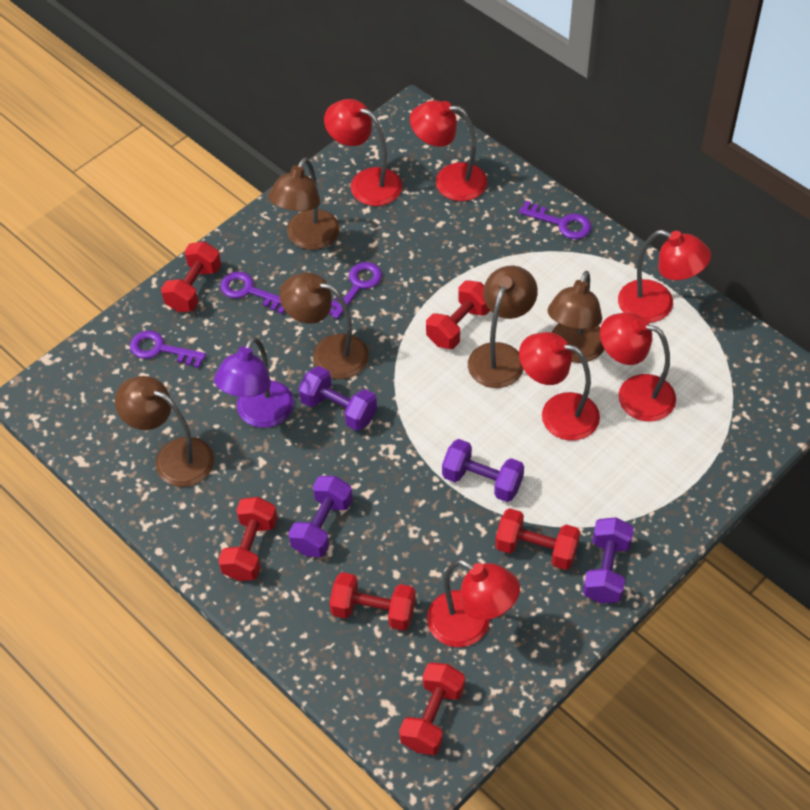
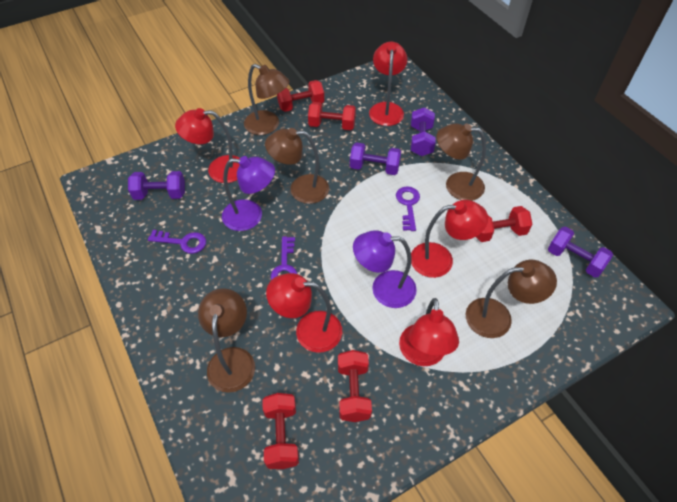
purple key: 4 -> 3
purple lamp: 1 -> 2
red dumbbell: 6 -> 5
red lamp: 6 -> 5

